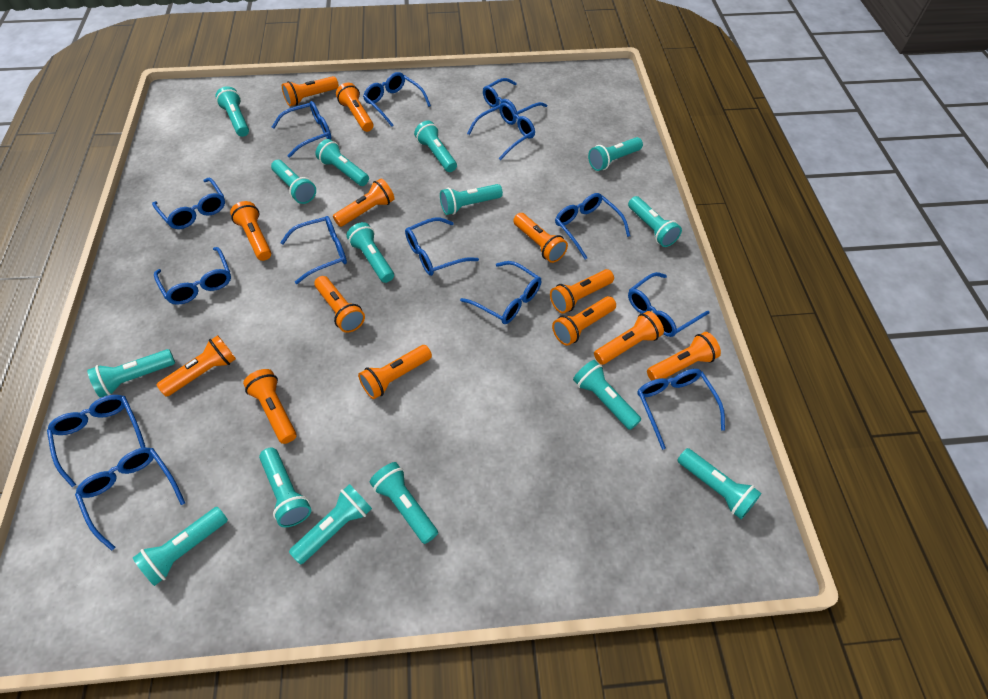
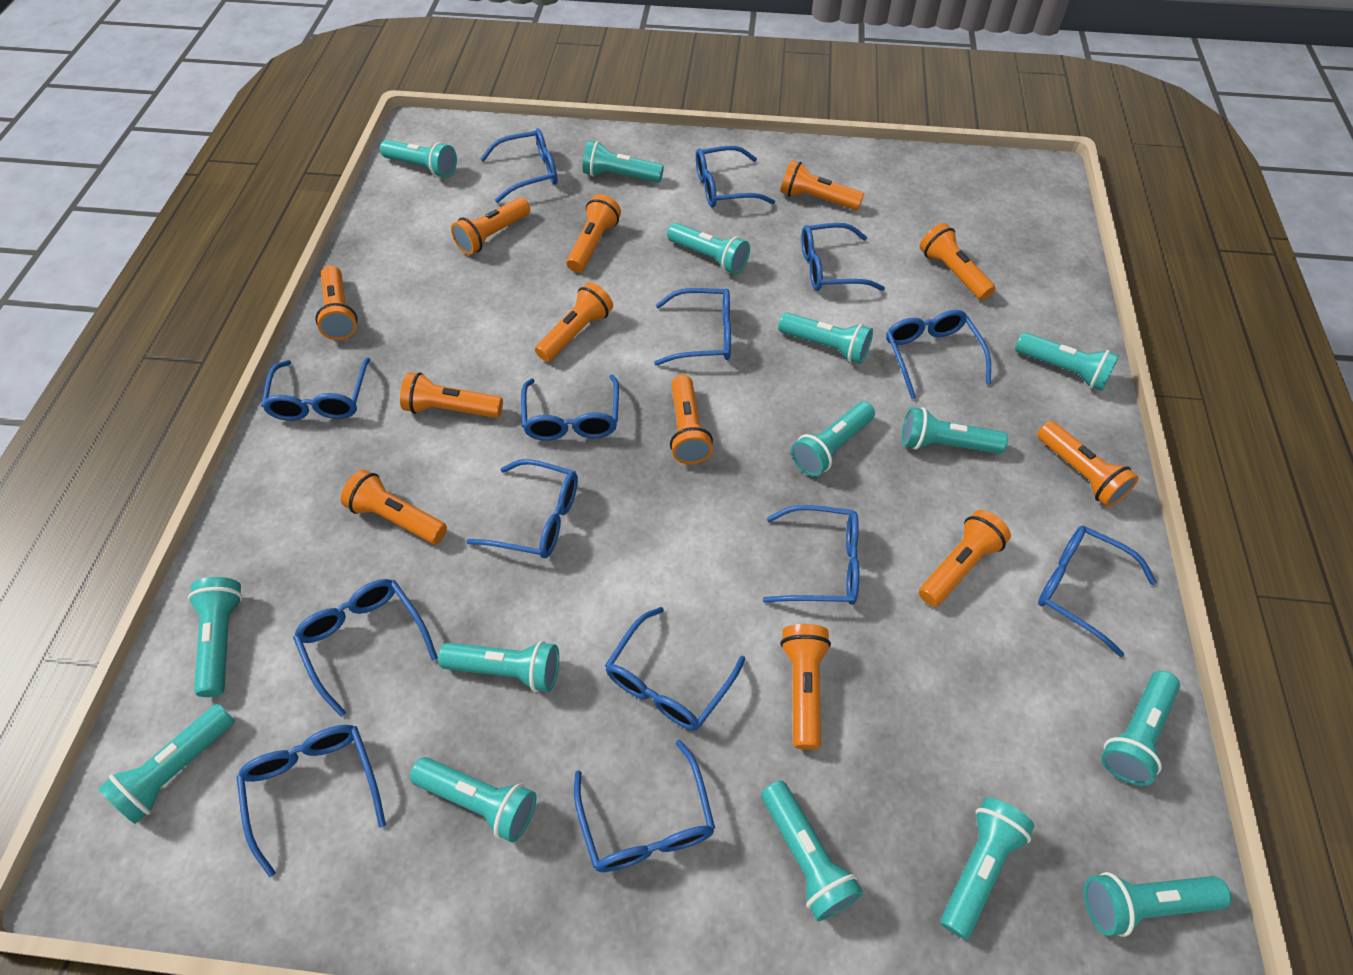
orange flashlight: 13 -> 12

